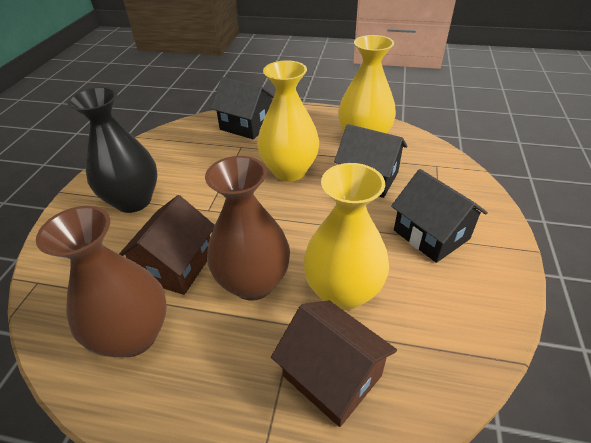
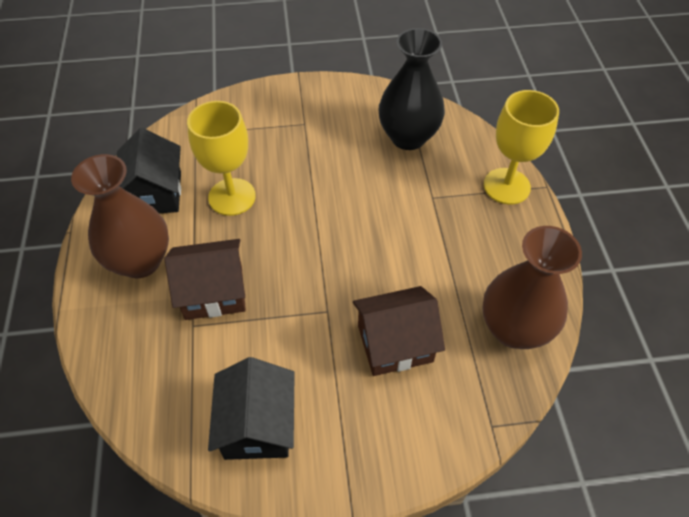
black house: 3 -> 2
yellow goblet: 0 -> 2
yellow vase: 3 -> 0

